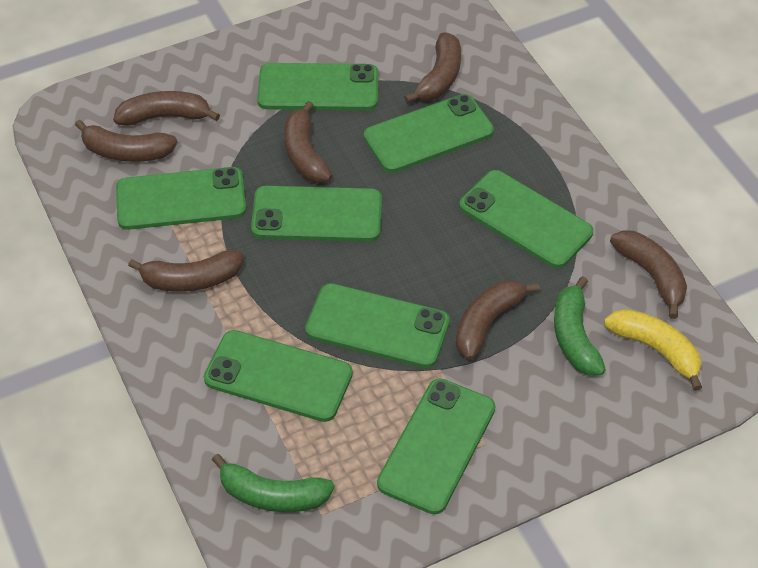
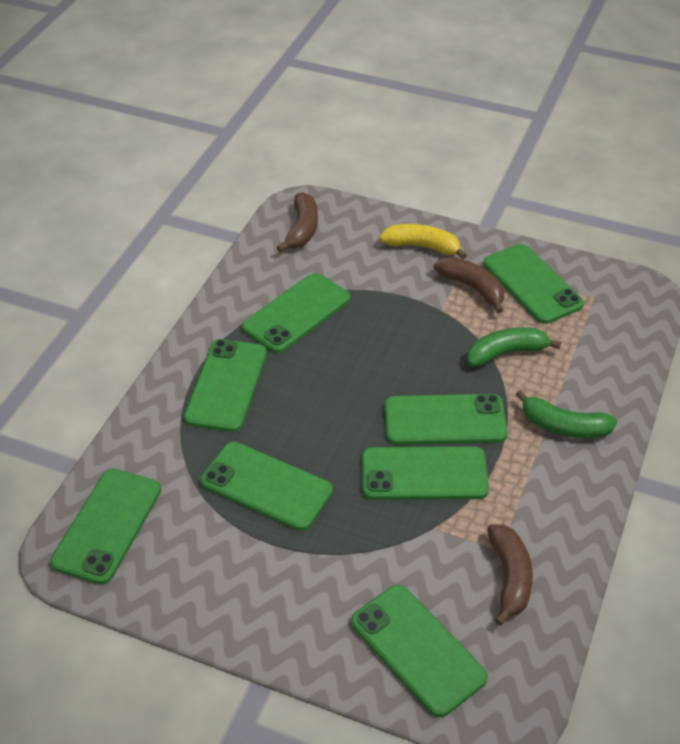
brown banana: 7 -> 3

